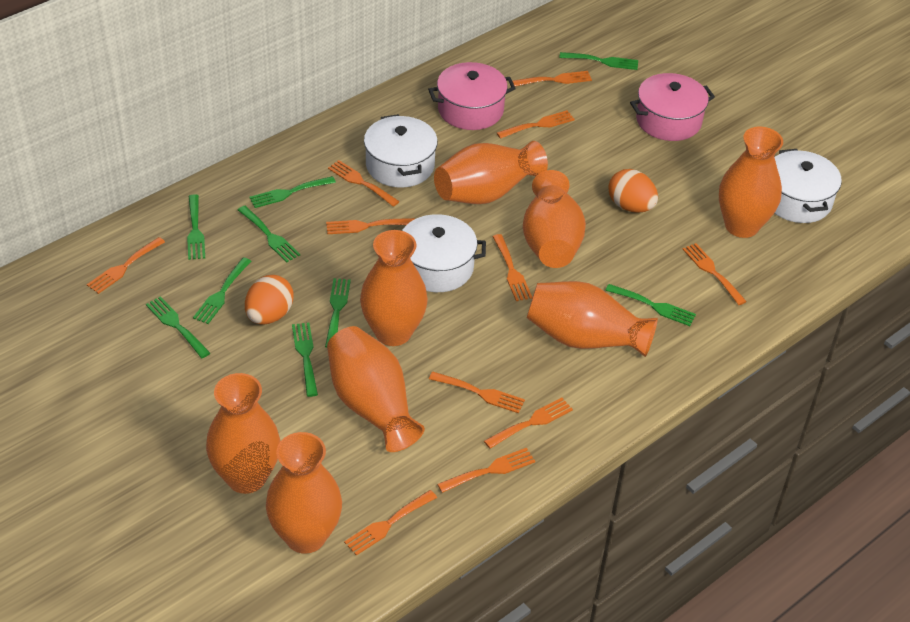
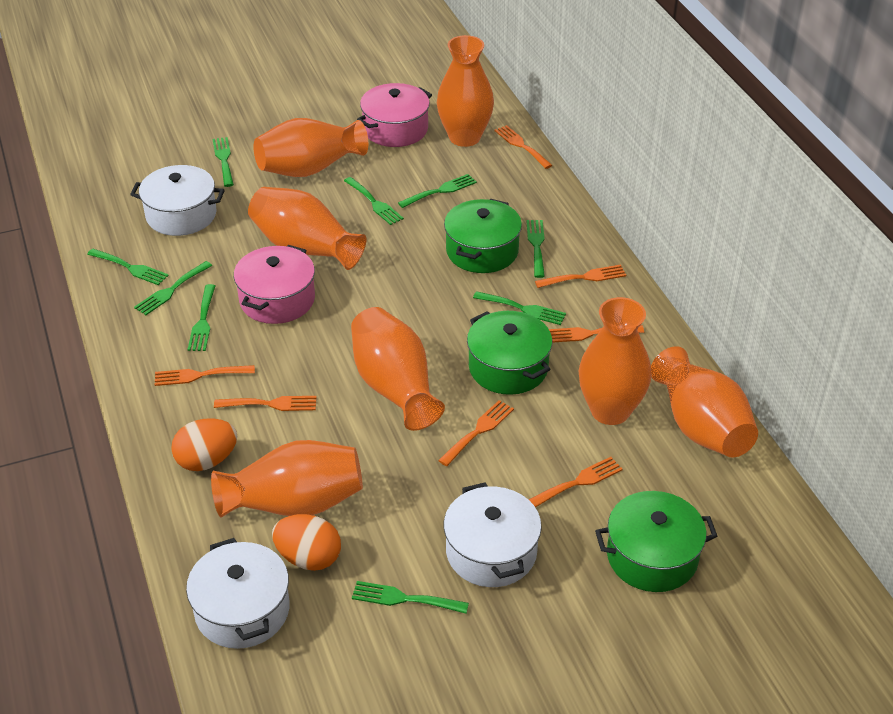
green pot: 0 -> 3
orange fork: 11 -> 7
orange vase: 8 -> 7

